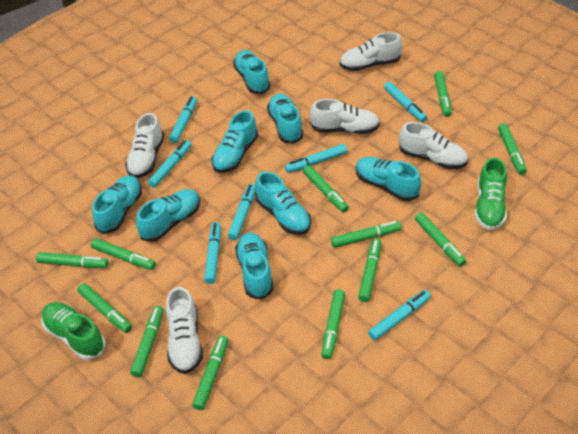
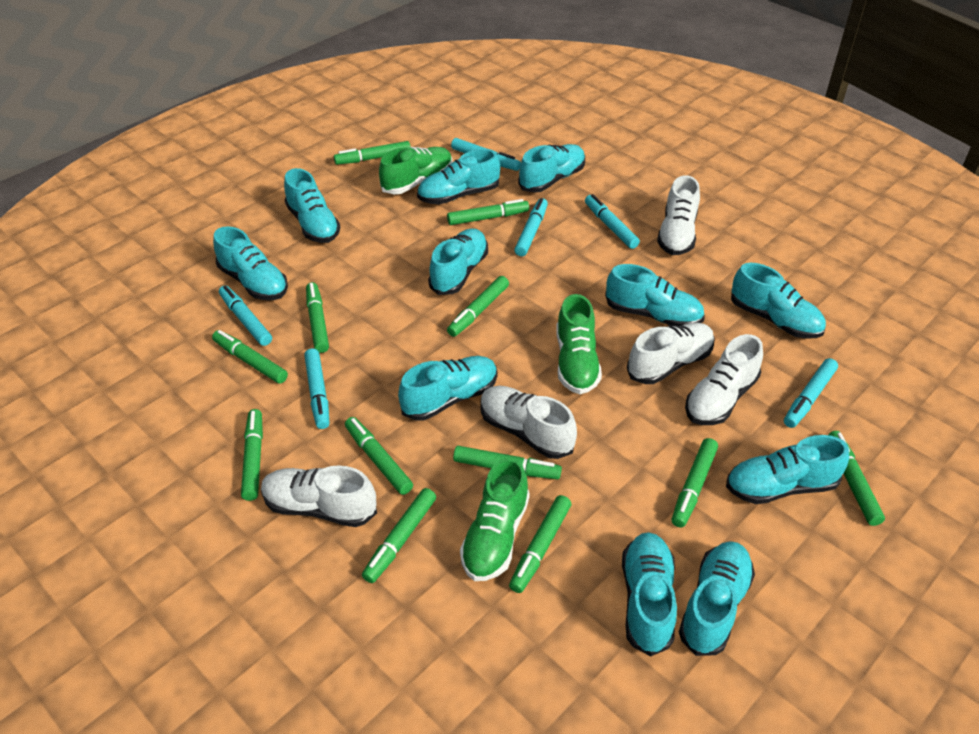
green shoe: 2 -> 3
turquoise marker: 7 -> 6
turquoise shoe: 8 -> 11

